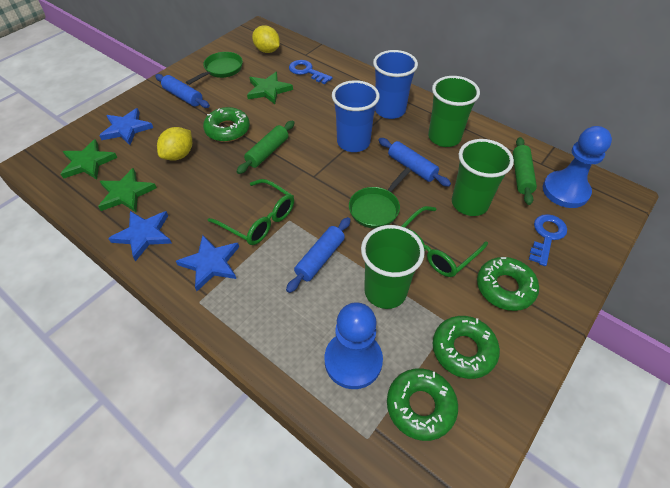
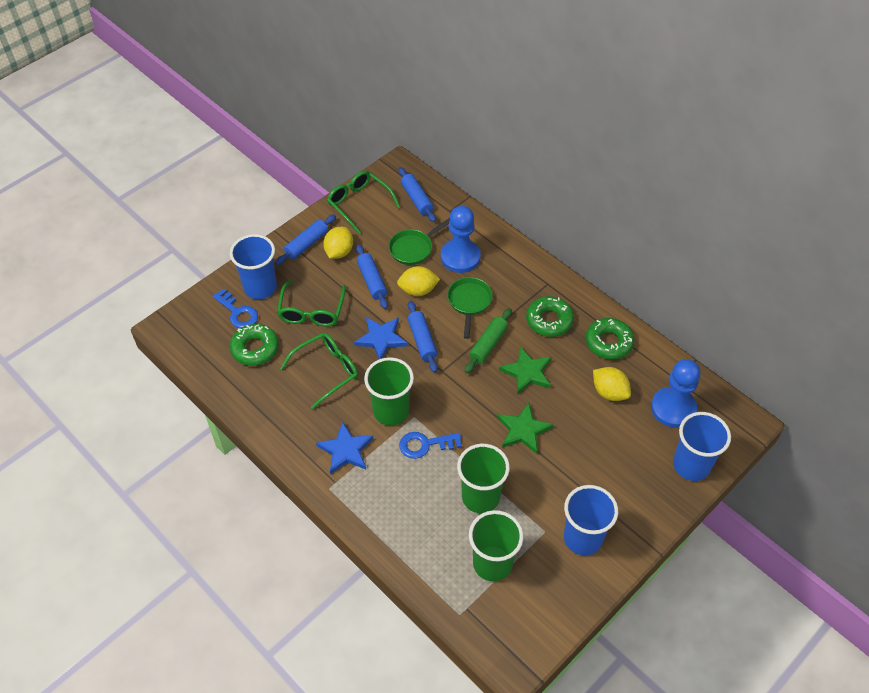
blue cup: 2 -> 3
blue rolling pin: 3 -> 4
blue star: 3 -> 2
green donut: 4 -> 3
green glasses: 2 -> 3
green rolling pin: 2 -> 1
green star: 3 -> 2
yellow lemon: 2 -> 3

